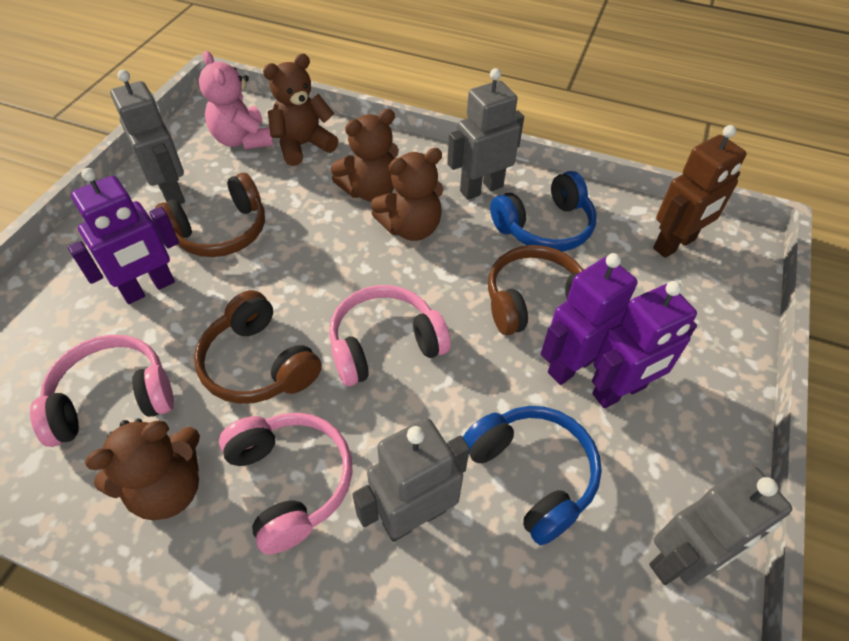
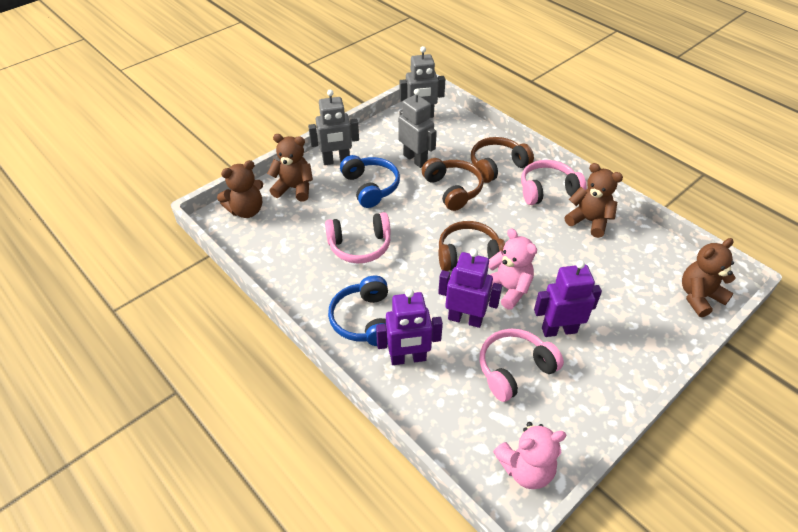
brown robot: 1 -> 0
grey robot: 4 -> 3
pink teddy bear: 1 -> 2

